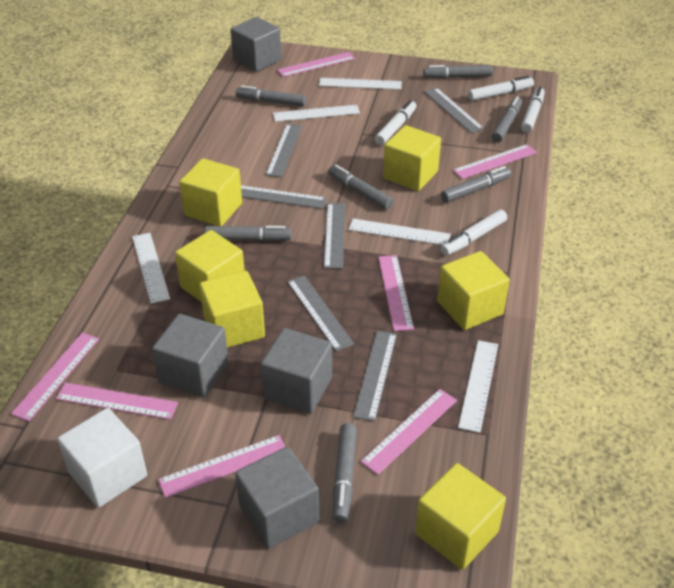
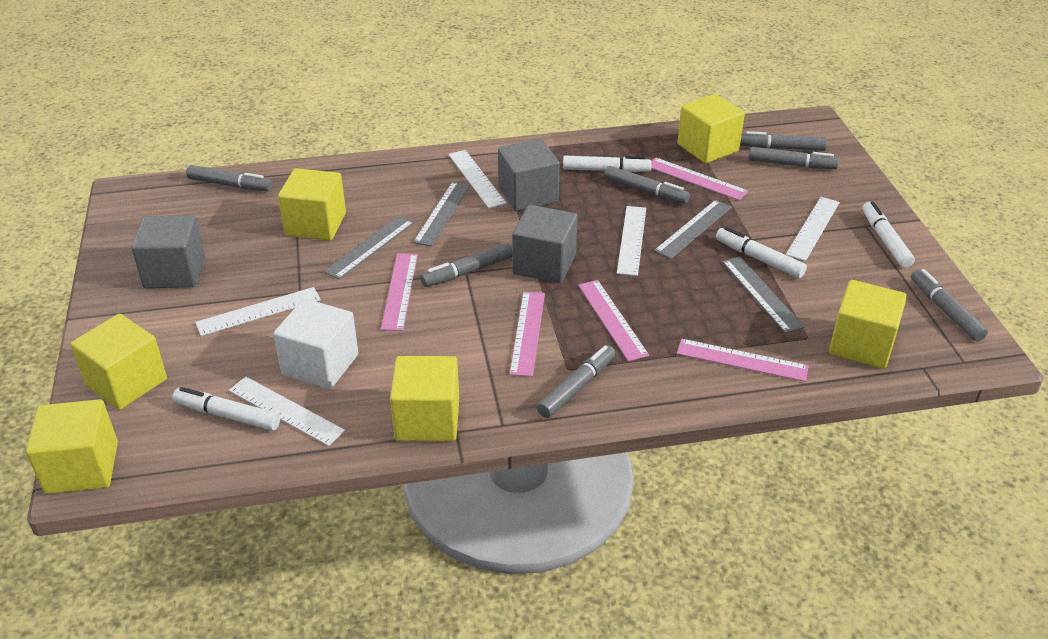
grey cube: 4 -> 3
grey ruler: 6 -> 4
pink ruler: 7 -> 5

